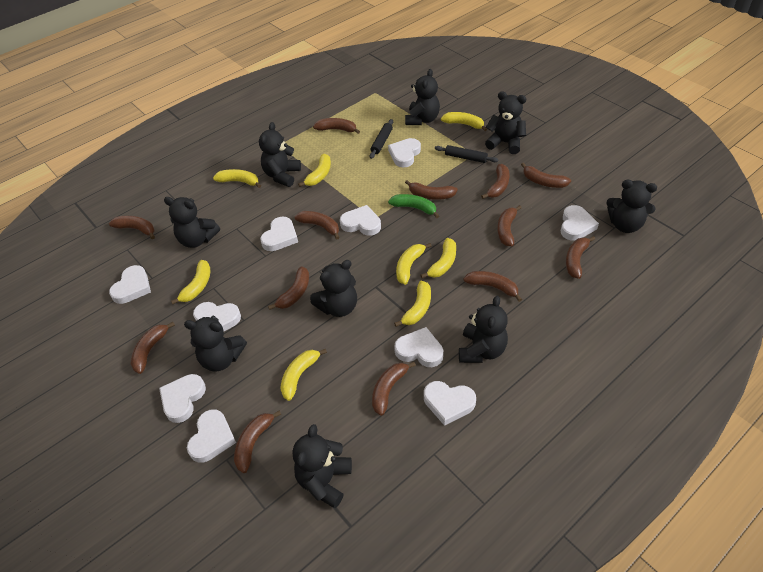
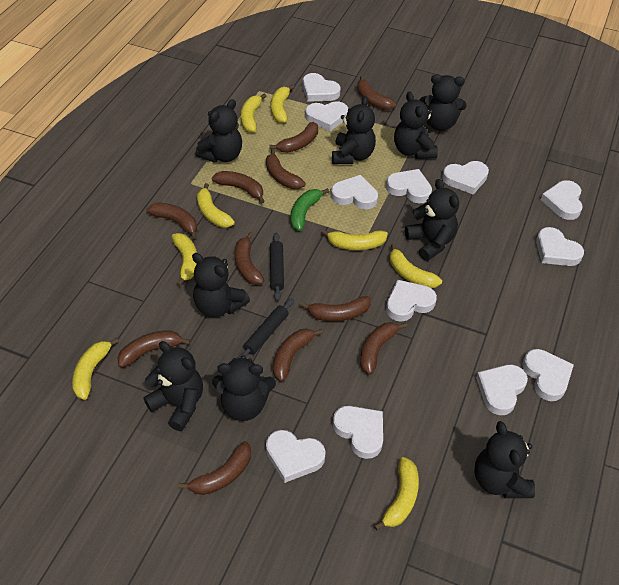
brown banana: 13 -> 11
white heart: 10 -> 12

